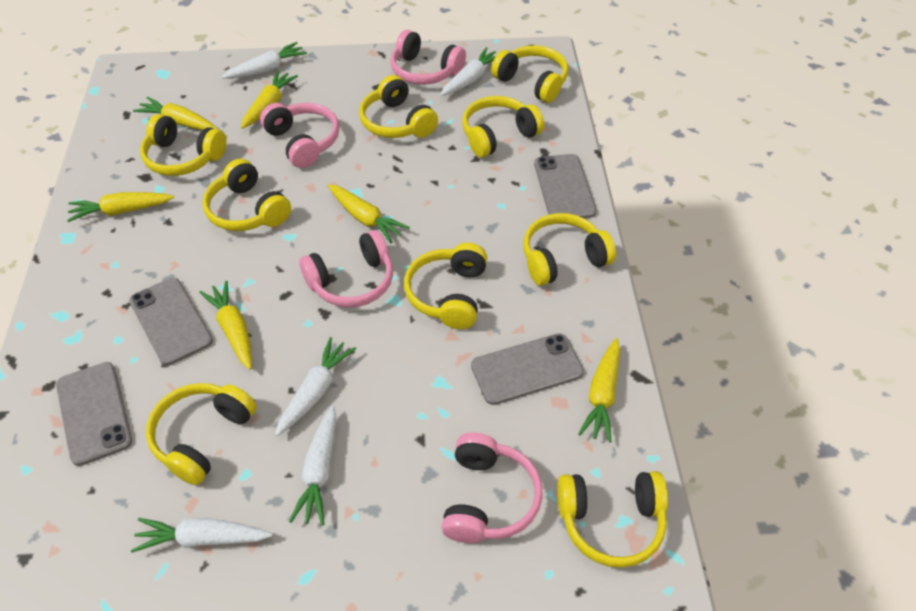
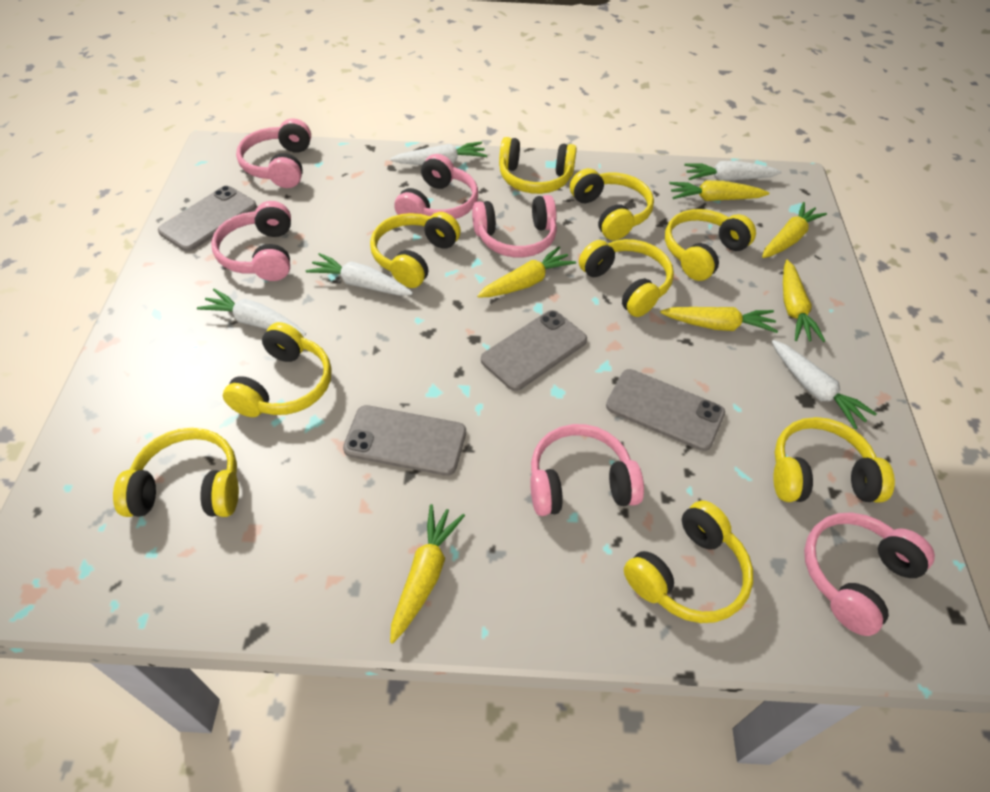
pink headphones: 4 -> 6

